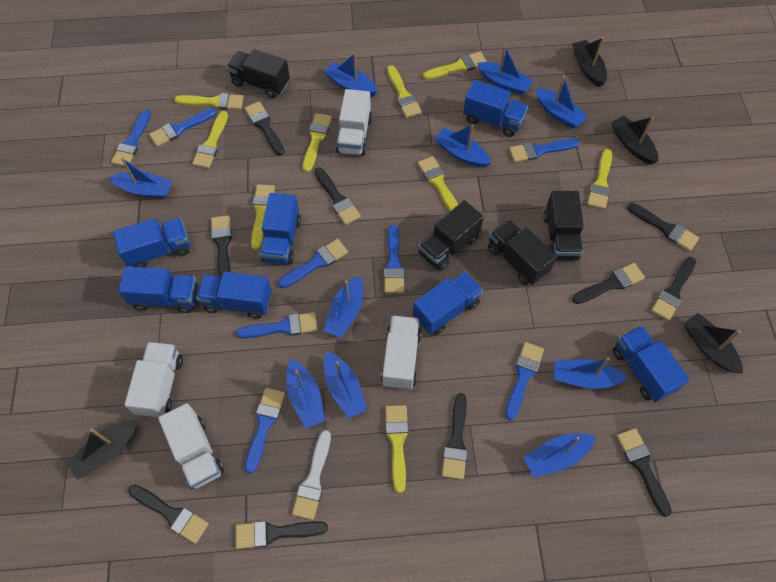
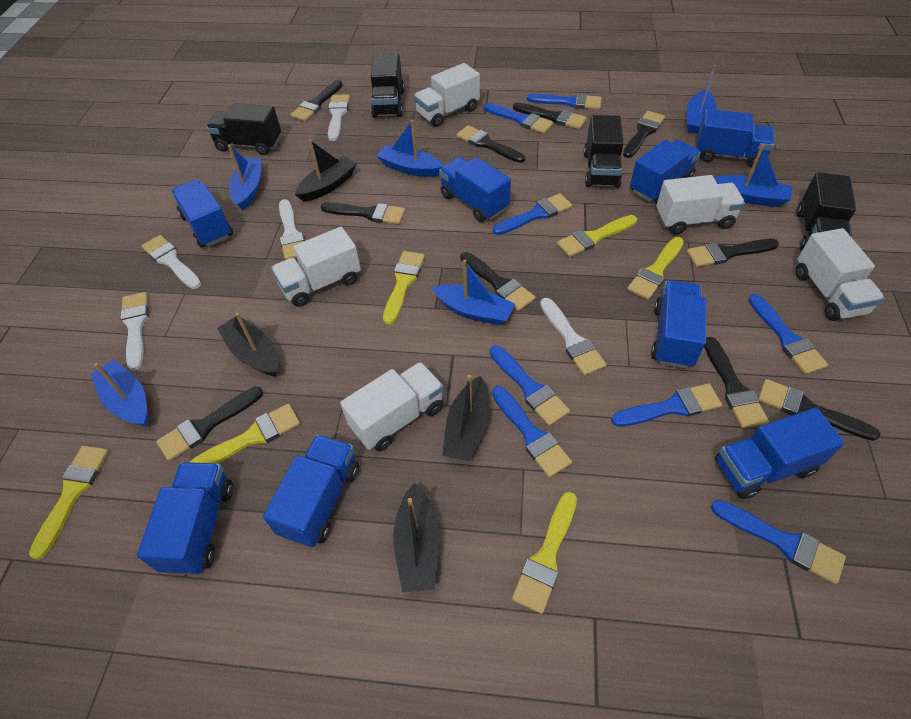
blue boat: 10 -> 6
blue truck: 7 -> 8
white brush: 1 -> 5
white truck: 4 -> 5
yellow brush: 9 -> 6

